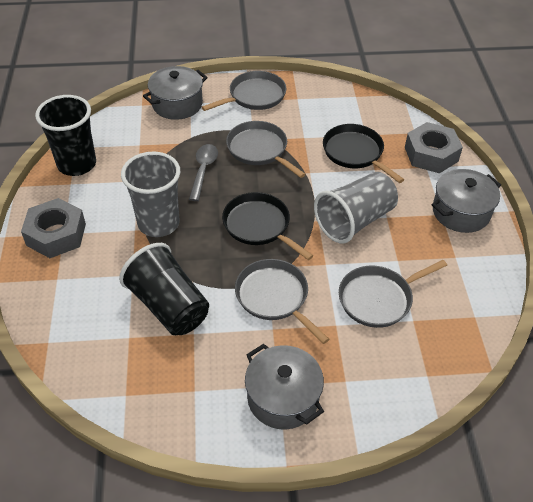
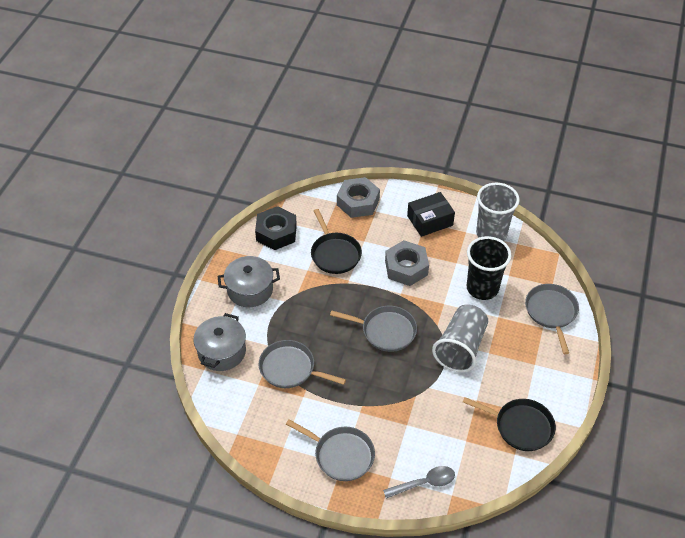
black box: 0 -> 1
black cup: 2 -> 1
black nut: 0 -> 1
grey pot: 3 -> 2

